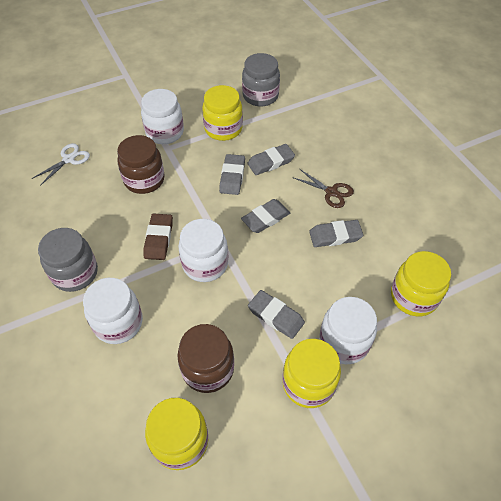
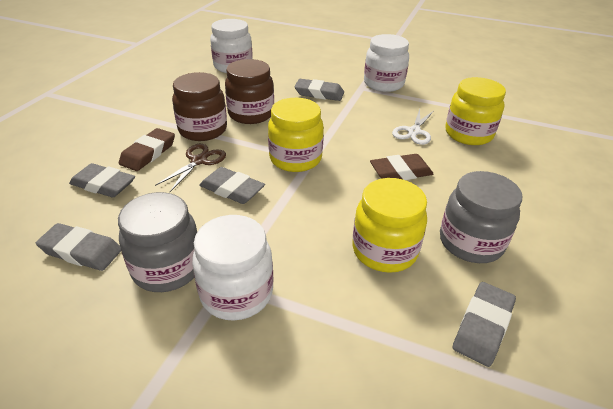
brown eraser: 1 -> 2
white jar: 4 -> 3
yellow jar: 4 -> 3

